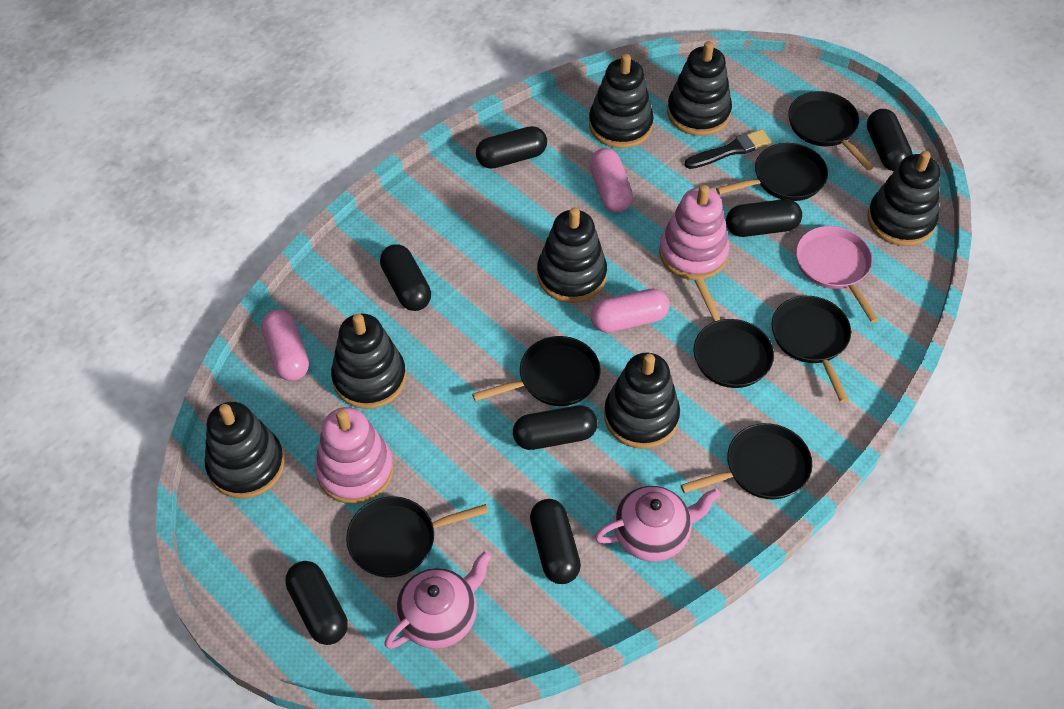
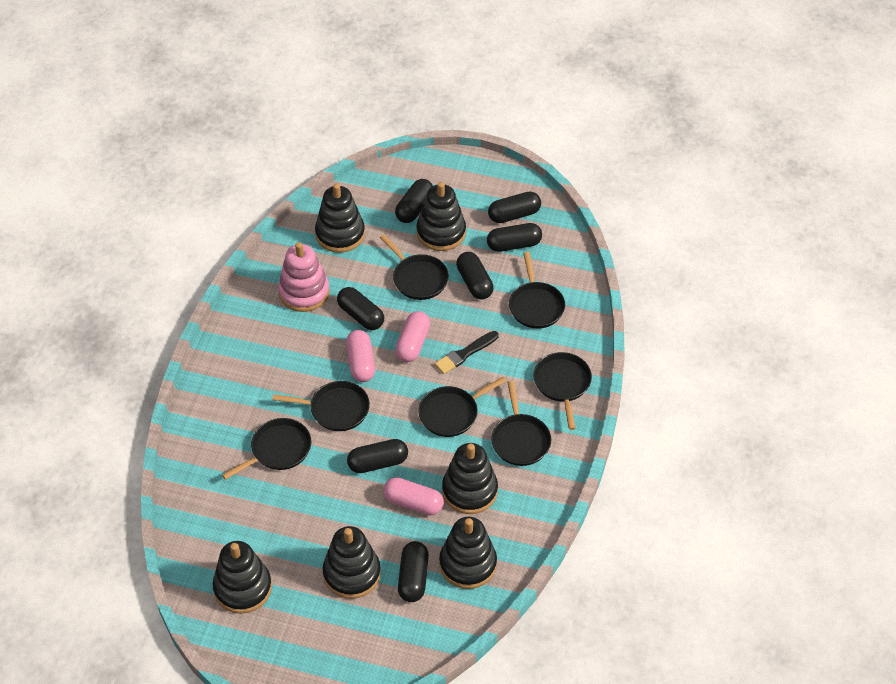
black stacking toy: 7 -> 6
pink pan: 1 -> 0
pink stacking toy: 2 -> 1
pink teapot: 2 -> 0

